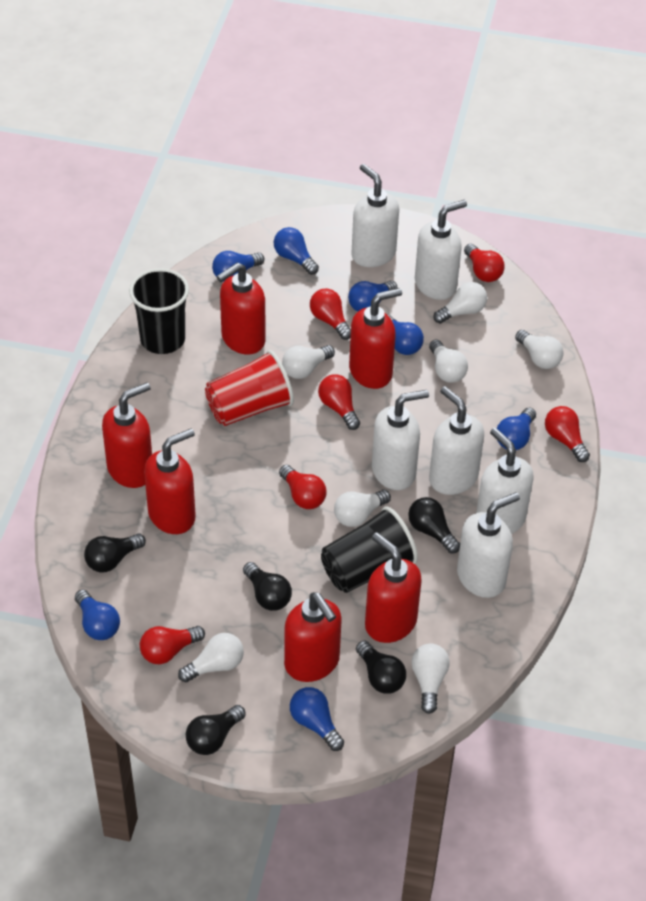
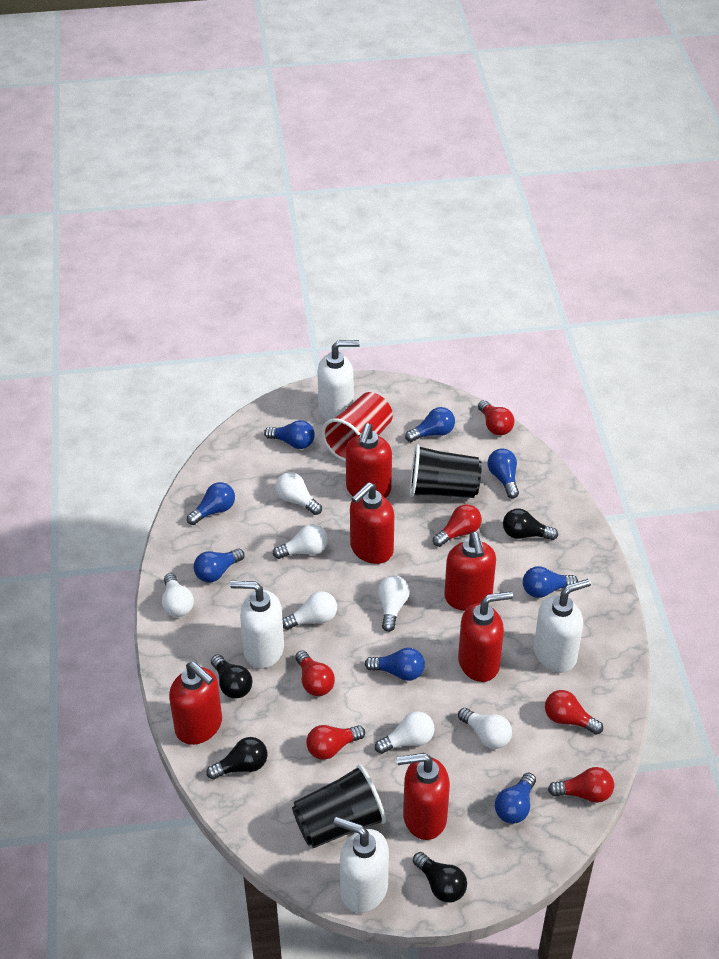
black light bulb: 5 -> 4
blue light bulb: 7 -> 8
white soap dispenser: 6 -> 4

